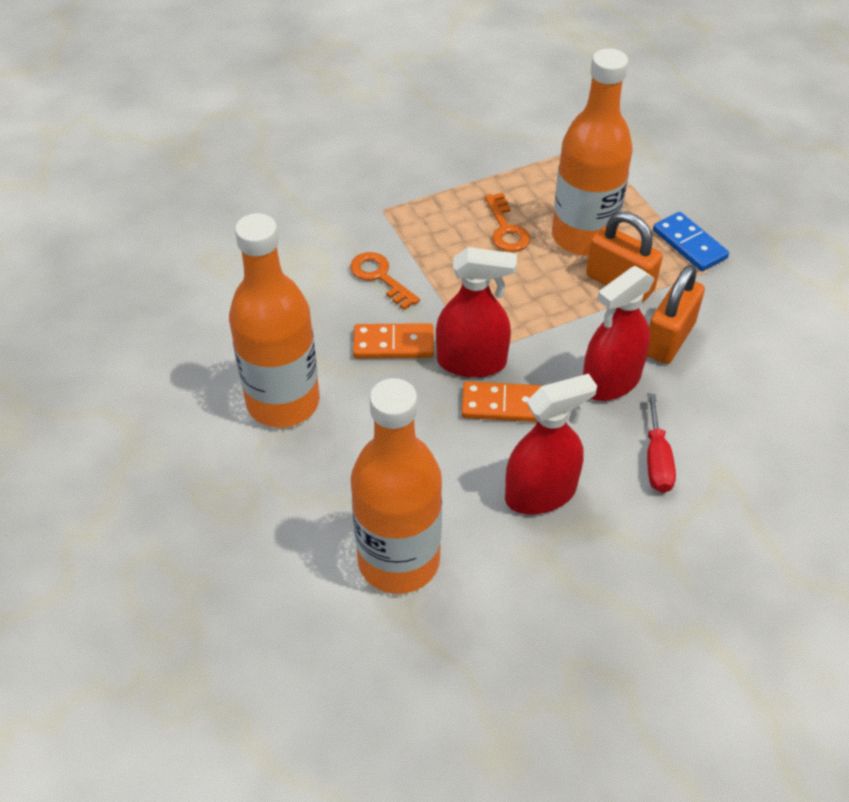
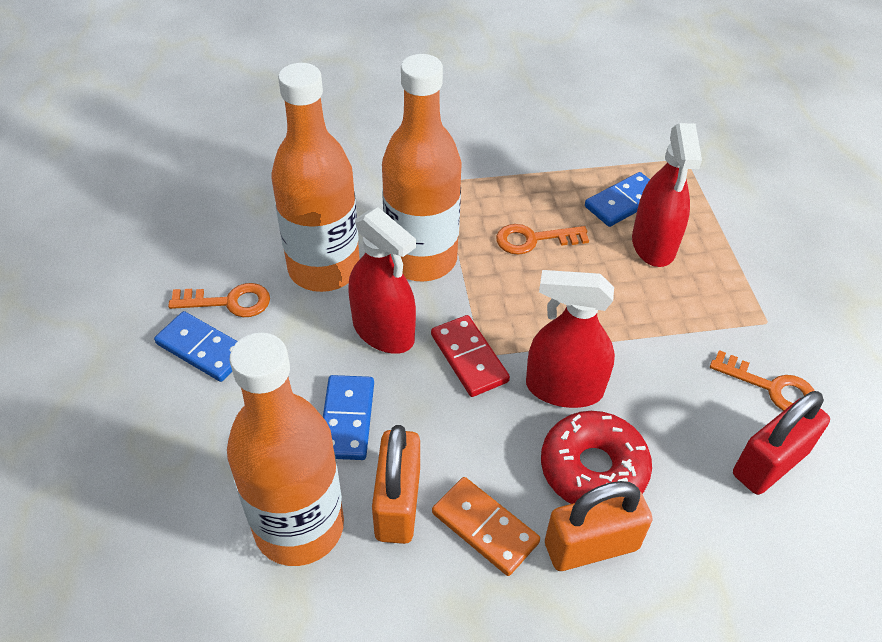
blue domino: 1 -> 3
orange domino: 2 -> 1
orange key: 2 -> 3
red domino: 0 -> 1
red donut: 0 -> 1
red padlock: 0 -> 1
red screwdriver: 1 -> 0

